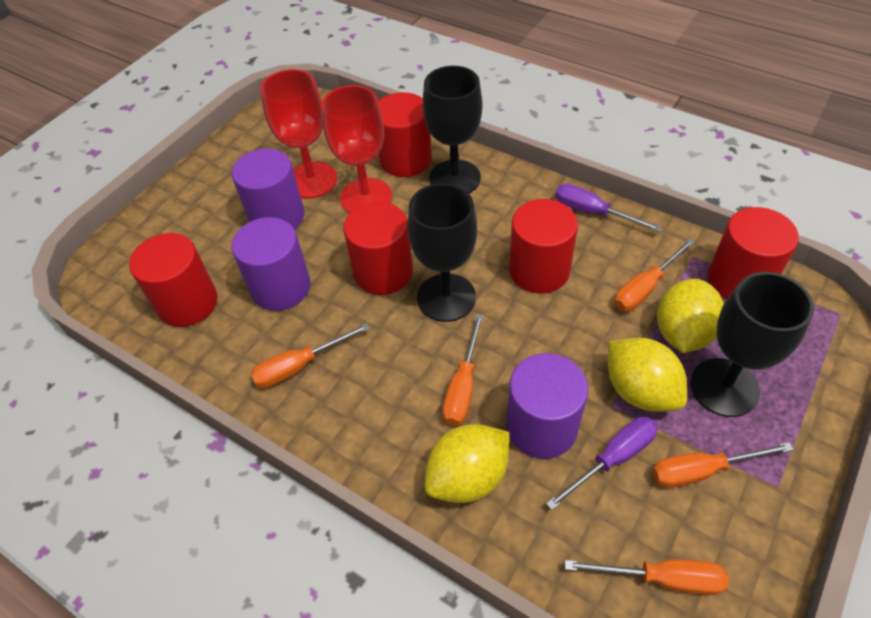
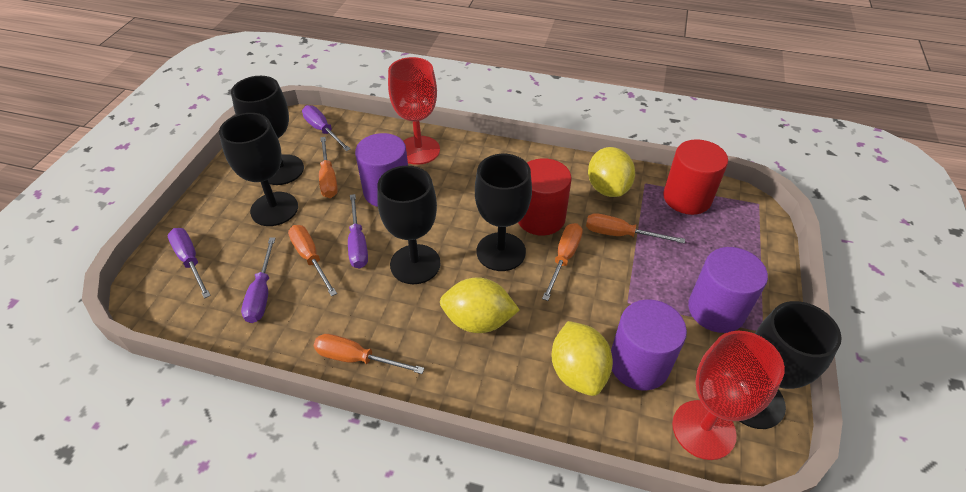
black goblet: 3 -> 5
purple screwdriver: 2 -> 4
red cylinder: 5 -> 2

